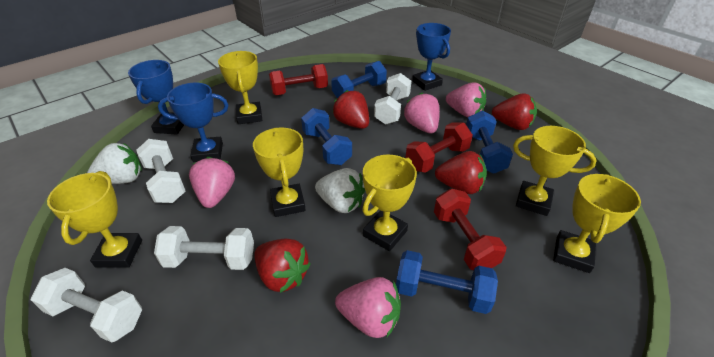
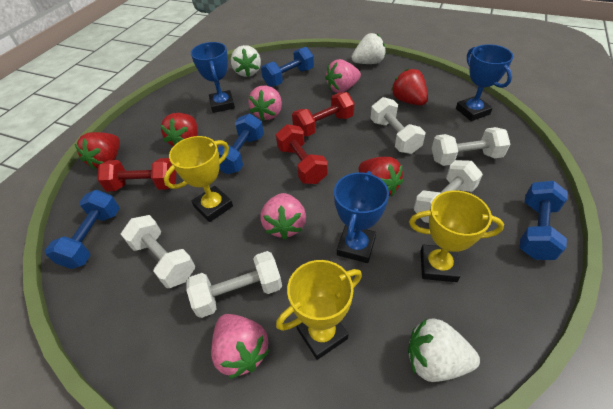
white dumbbell: 4 -> 5
white strawberry: 2 -> 3
yellow trophy: 6 -> 3

